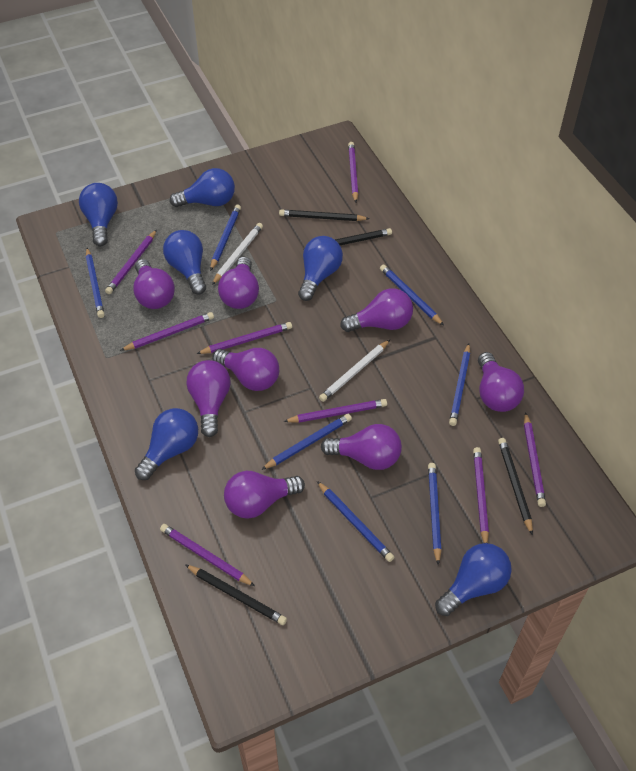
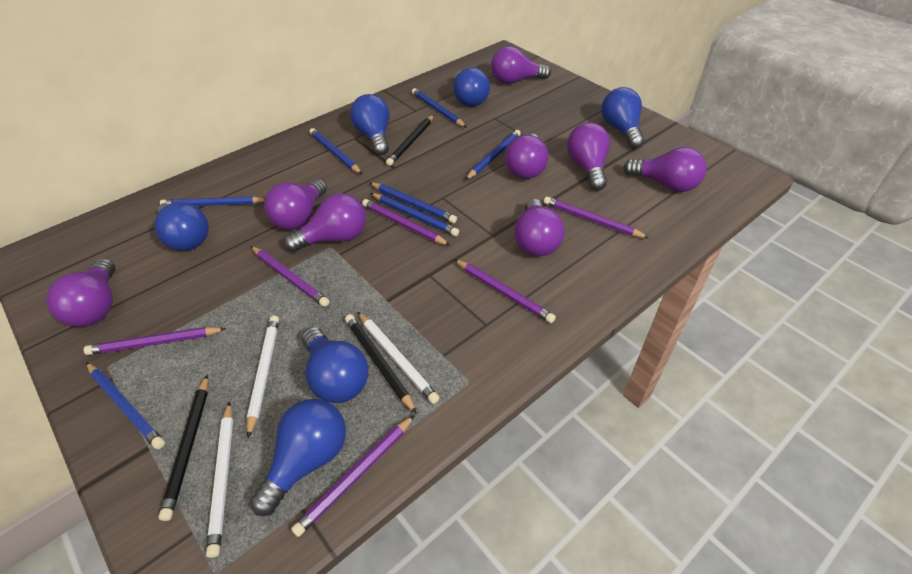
black pencil: 4 -> 3
purple pencil: 8 -> 6
white pencil: 2 -> 3

